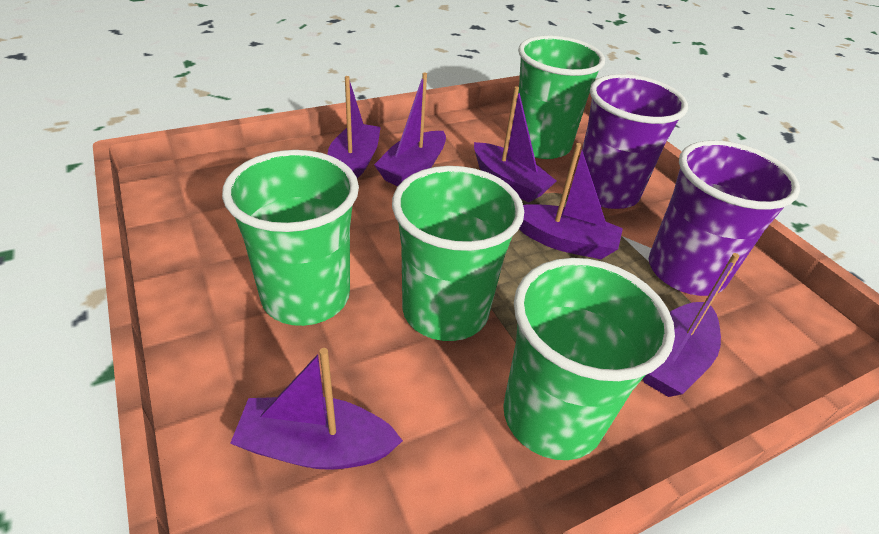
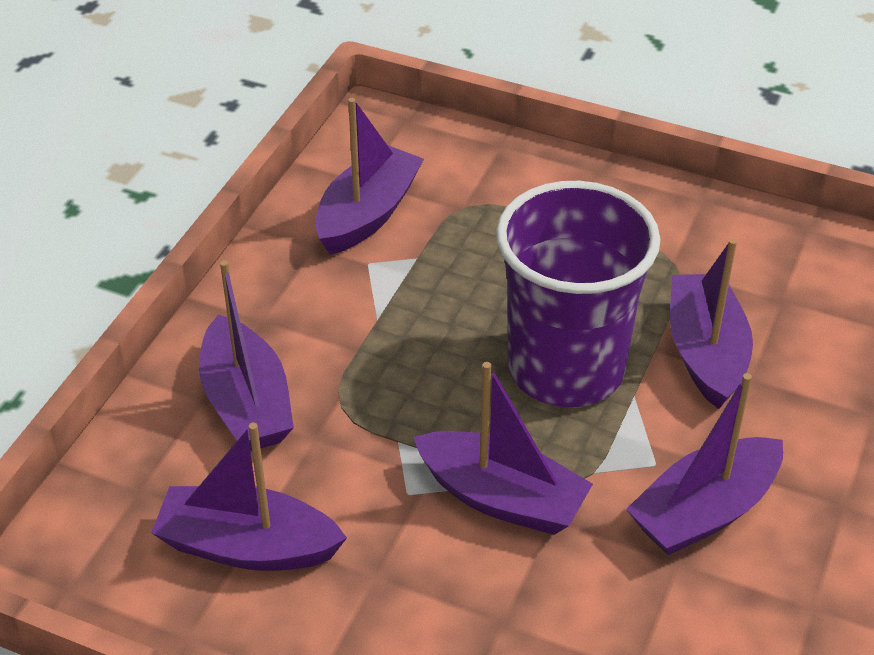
green cup: 4 -> 0
purple cup: 2 -> 1

